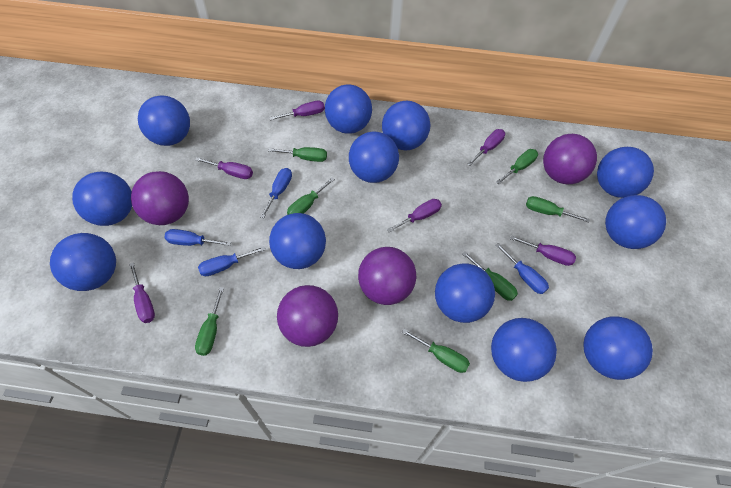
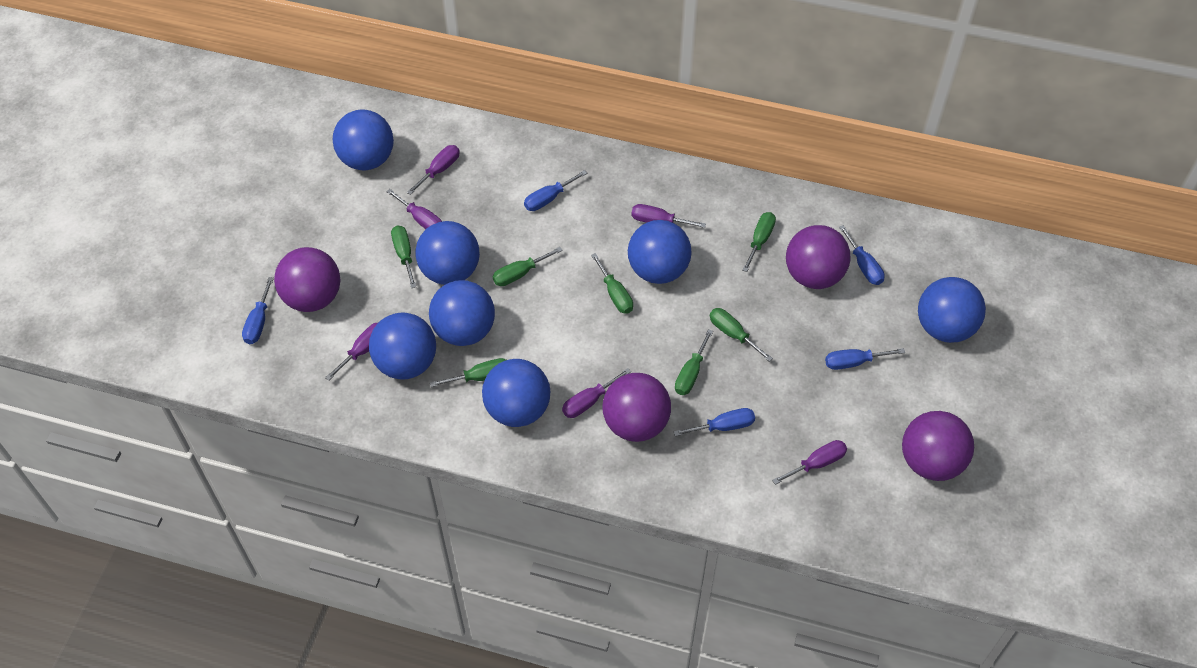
blue ball: 12 -> 7
blue screwdriver: 4 -> 5

